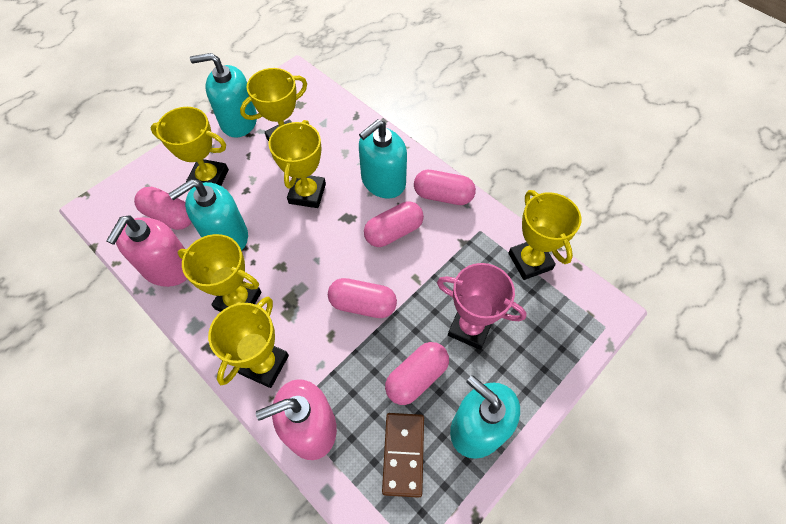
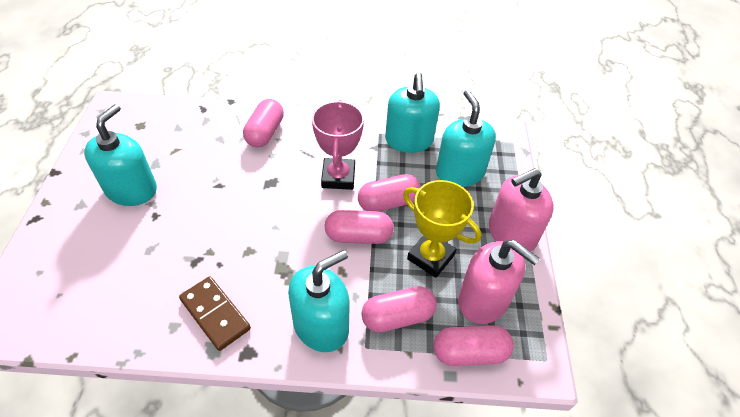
yellow trophy: 6 -> 1

